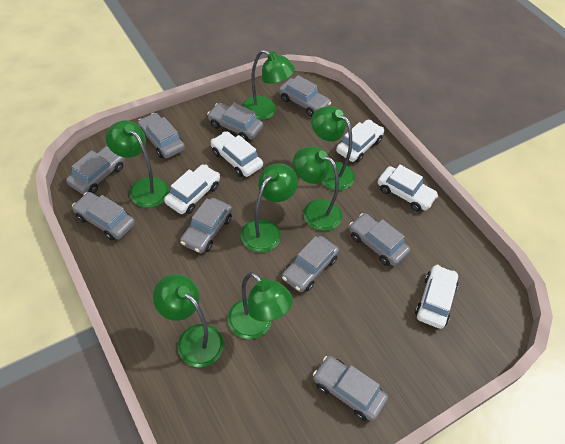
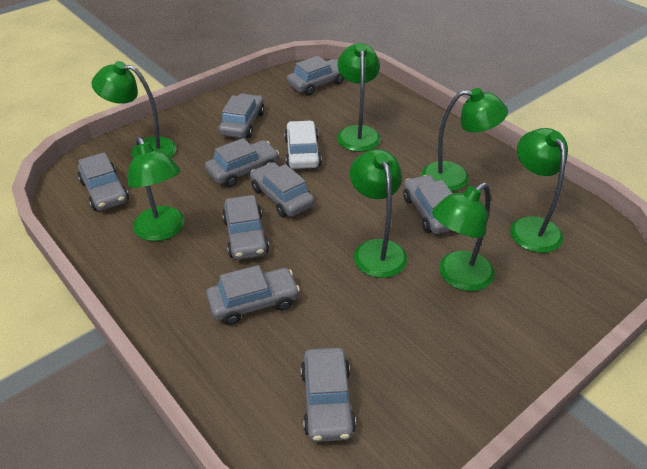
white car: 5 -> 1

